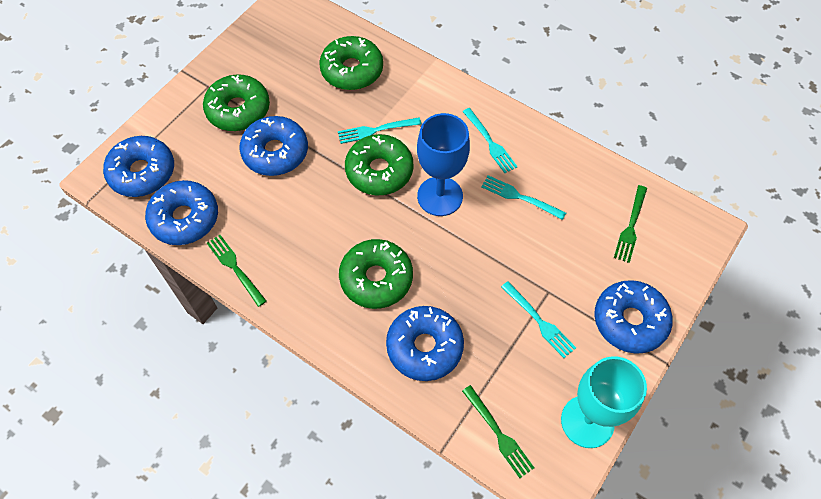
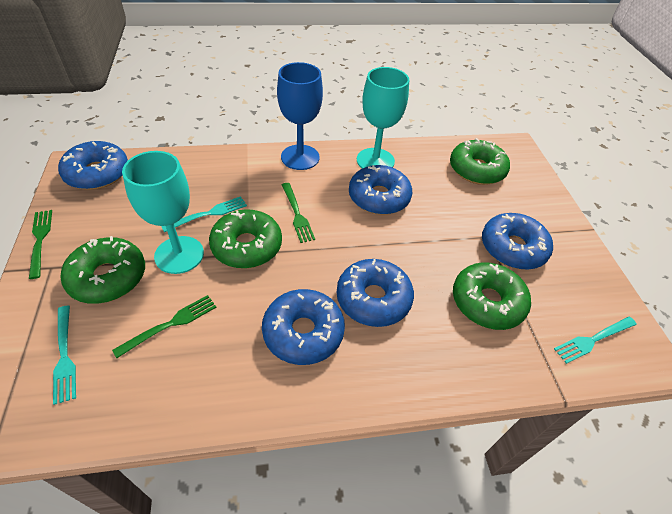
turquoise fork: 4 -> 3
turquoise goblet: 1 -> 2

